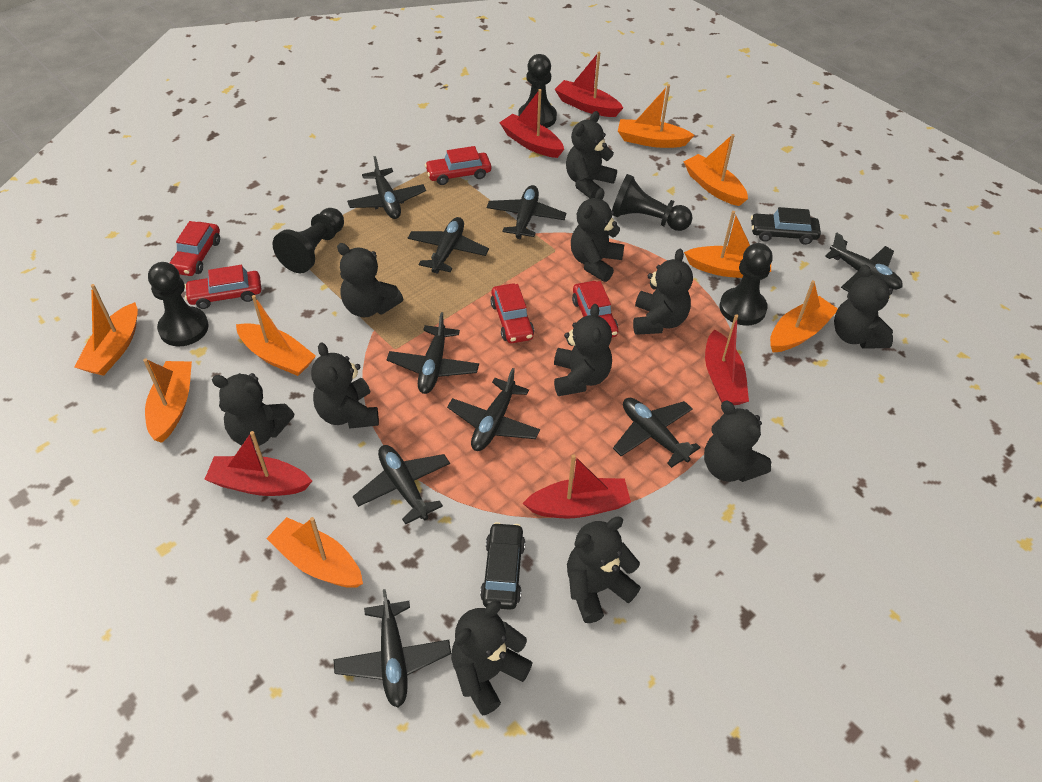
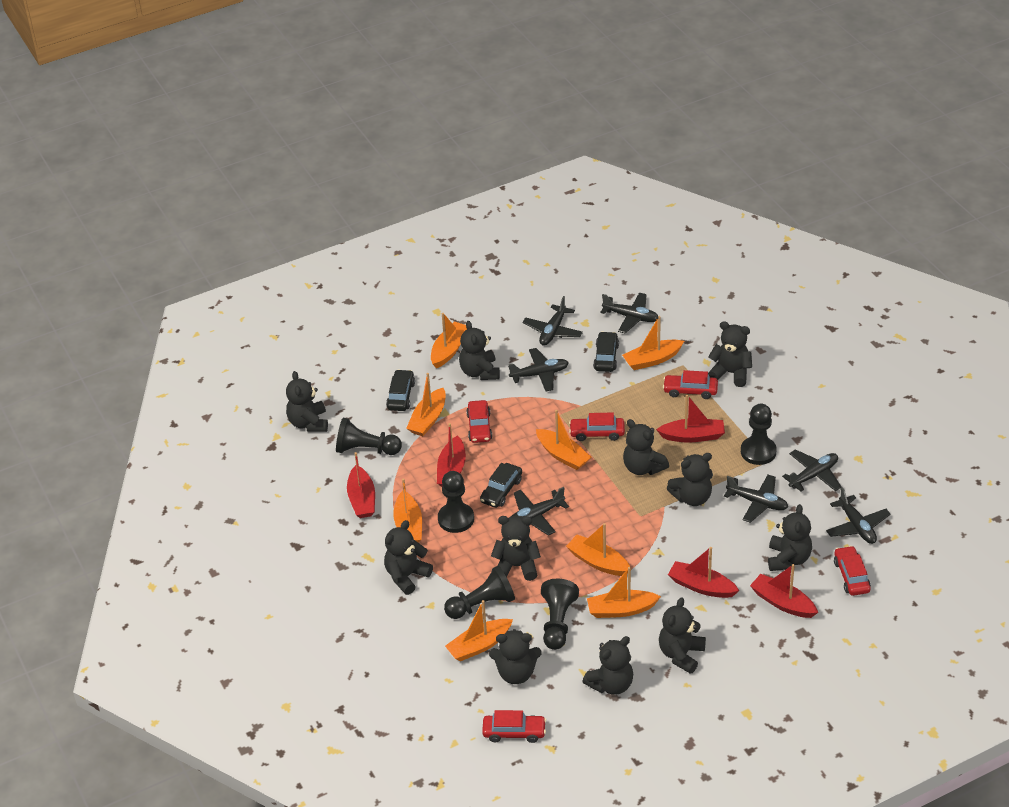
black car: 2 -> 3
black plane: 9 -> 7

